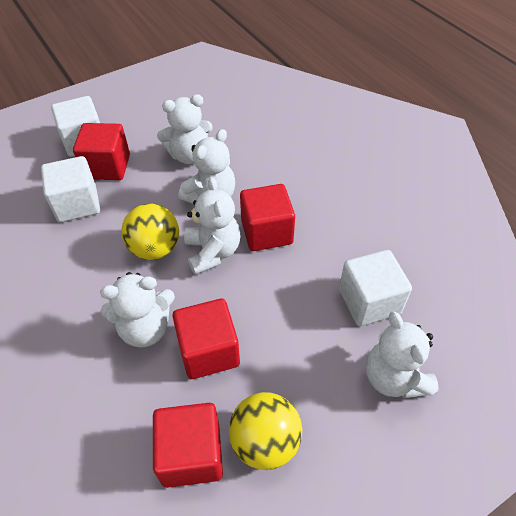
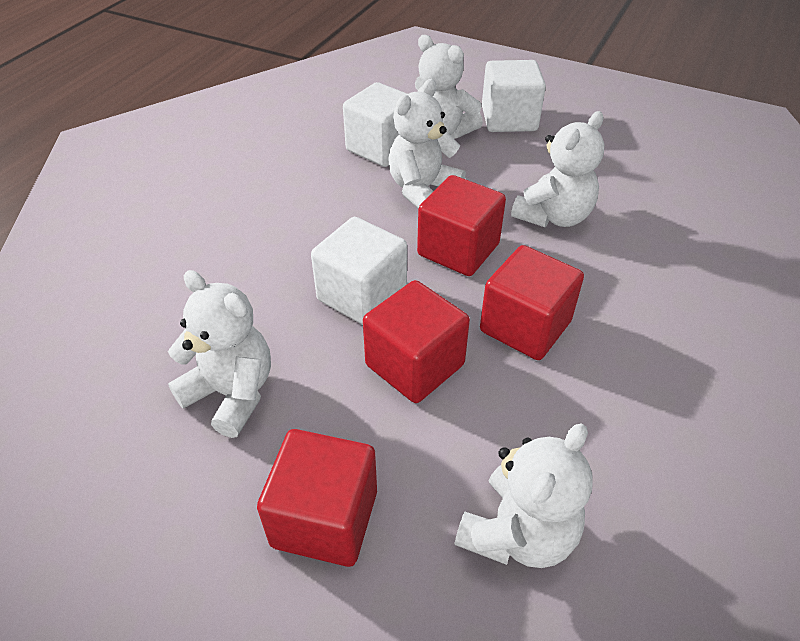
yellow ball: 2 -> 0

